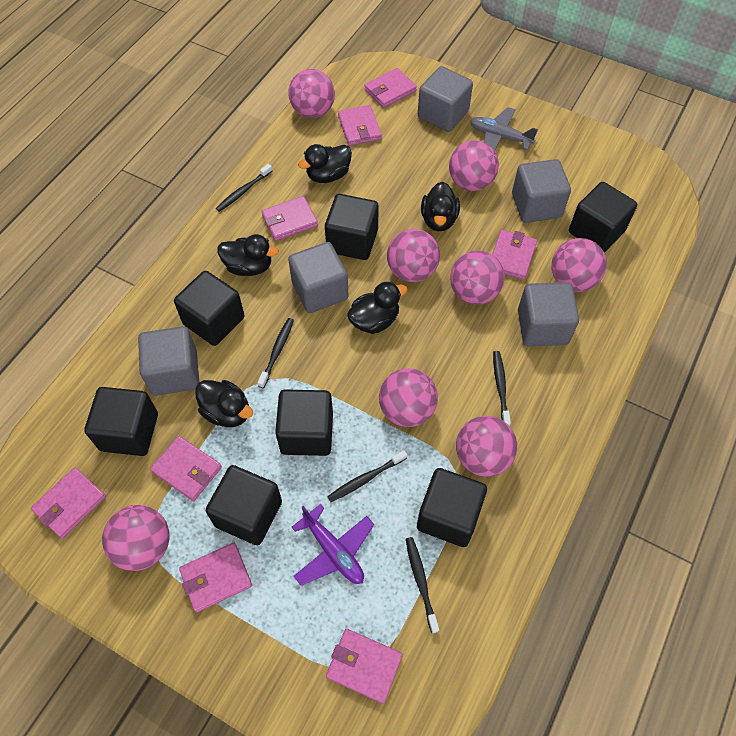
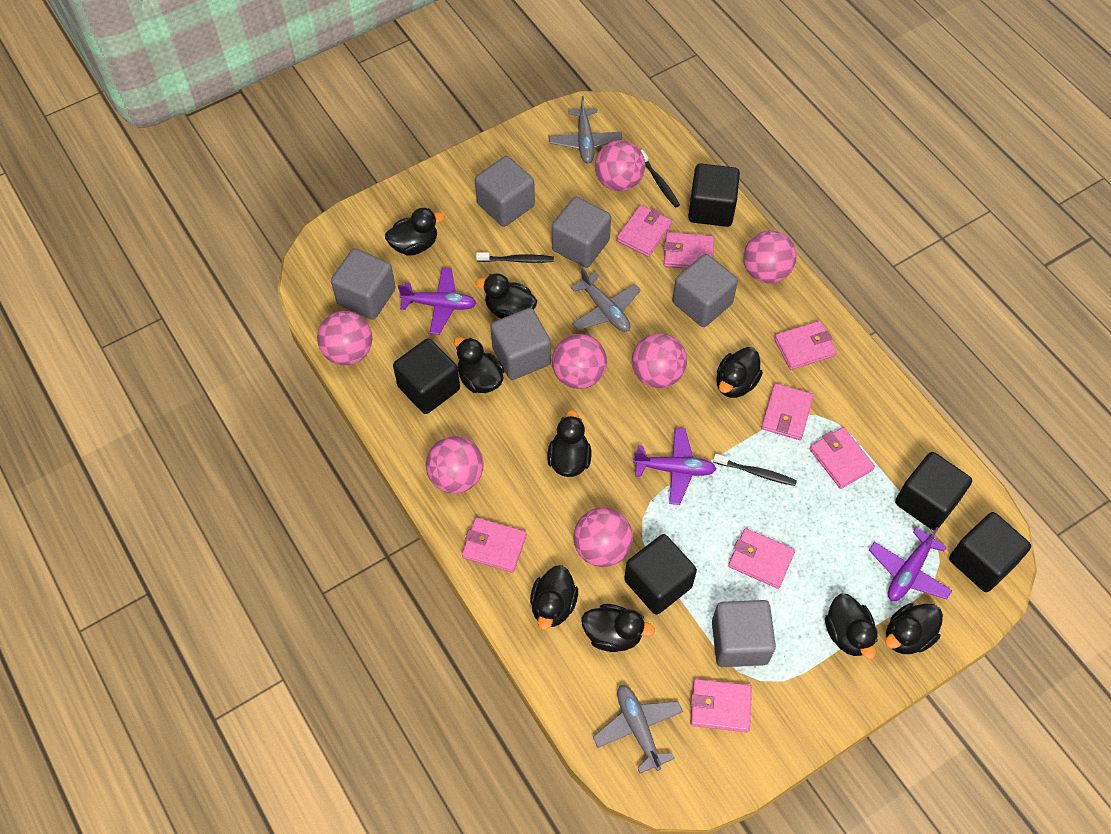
black cube: 7 -> 5
black duck: 5 -> 9
black toothbrush: 5 -> 3
grey cube: 5 -> 6
grey plane: 1 -> 3
pink ball: 8 -> 7
purple plane: 1 -> 3

